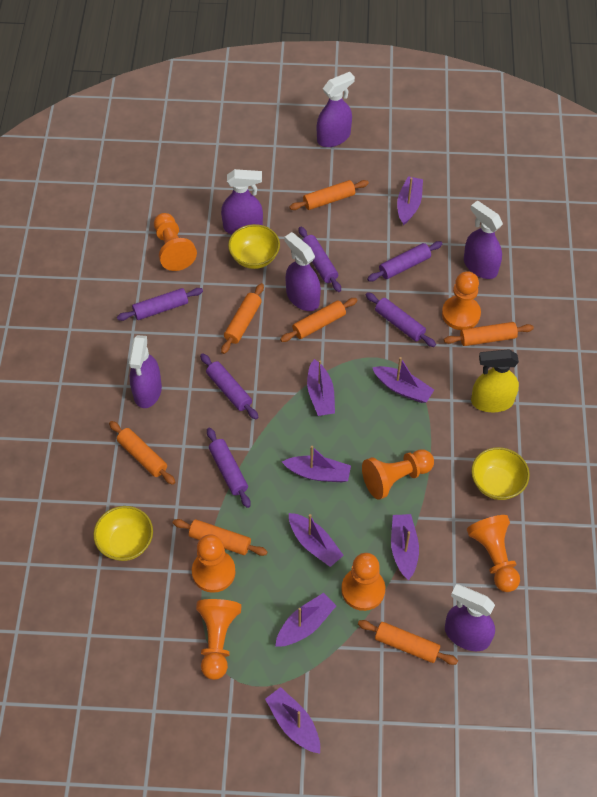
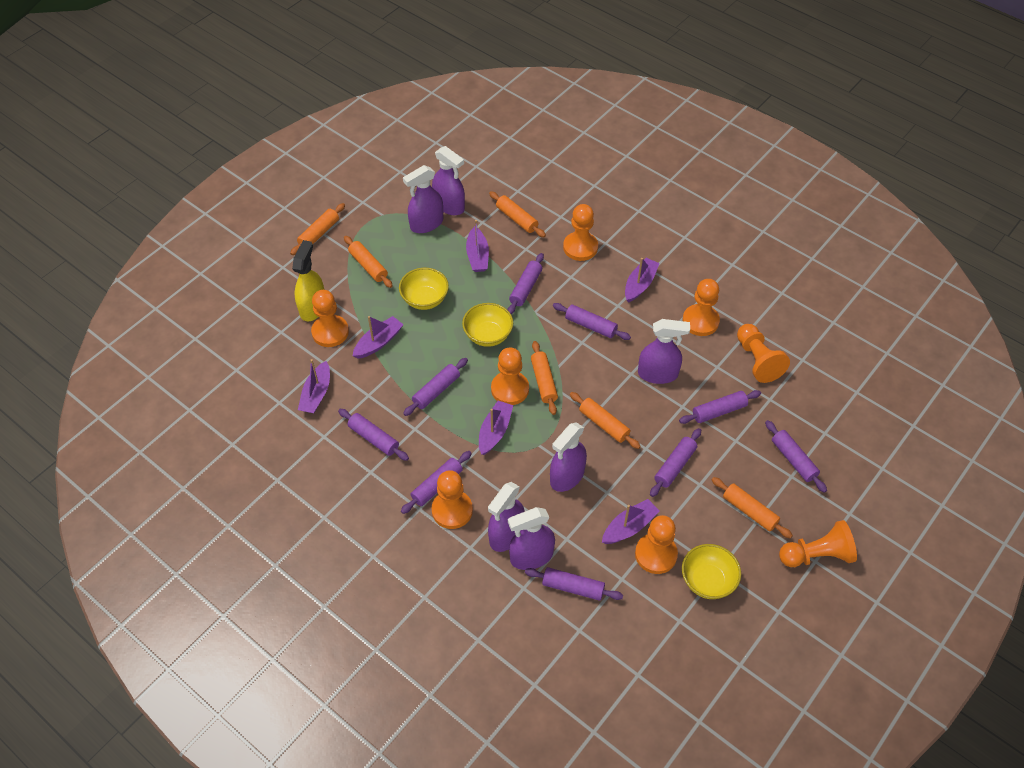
orange pawn: 7 -> 8
orange rolling pin: 7 -> 6
purple boat: 8 -> 6
purple rolling pin: 6 -> 9

